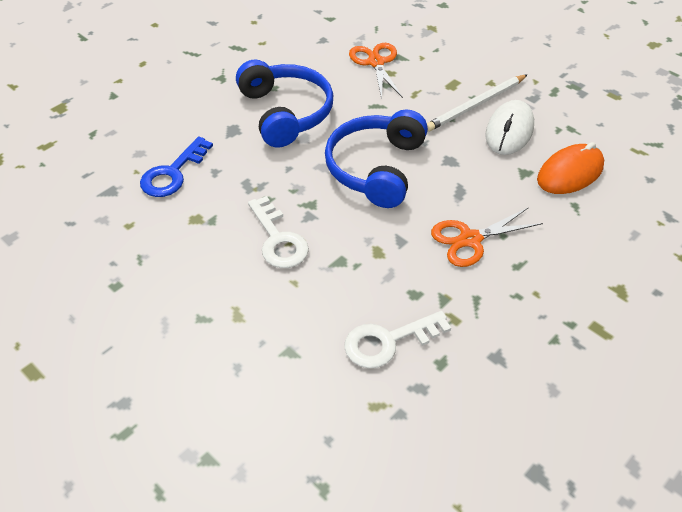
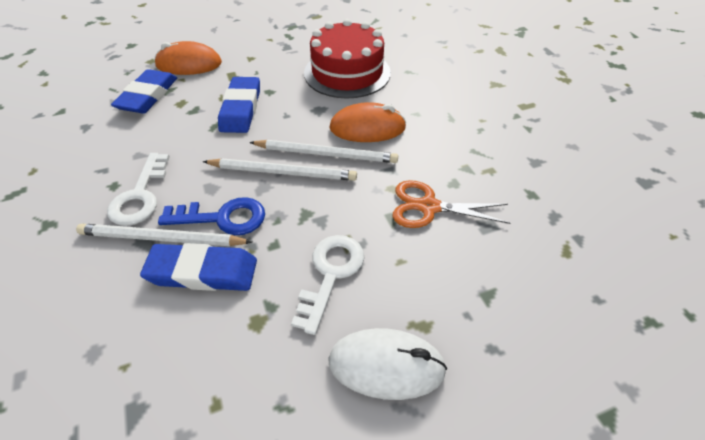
blue eraser: 0 -> 3
blue headphones: 2 -> 0
orange mouse: 1 -> 2
orange scissors: 2 -> 1
red cake: 0 -> 1
white pencil: 1 -> 3

